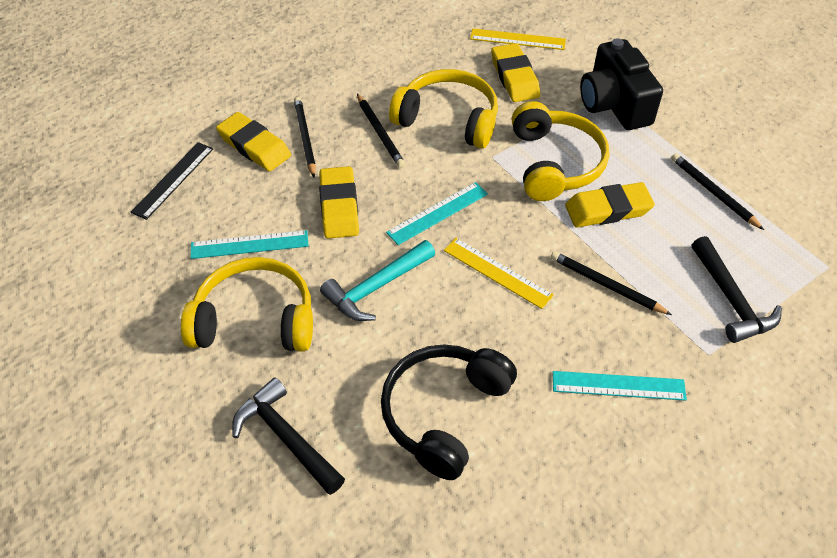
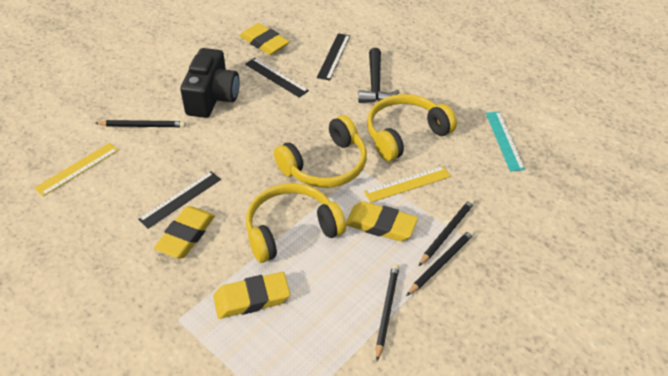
black hammer: 2 -> 1
black headphones: 1 -> 0
black ruler: 1 -> 3
turquoise hammer: 1 -> 0
turquoise ruler: 3 -> 1

